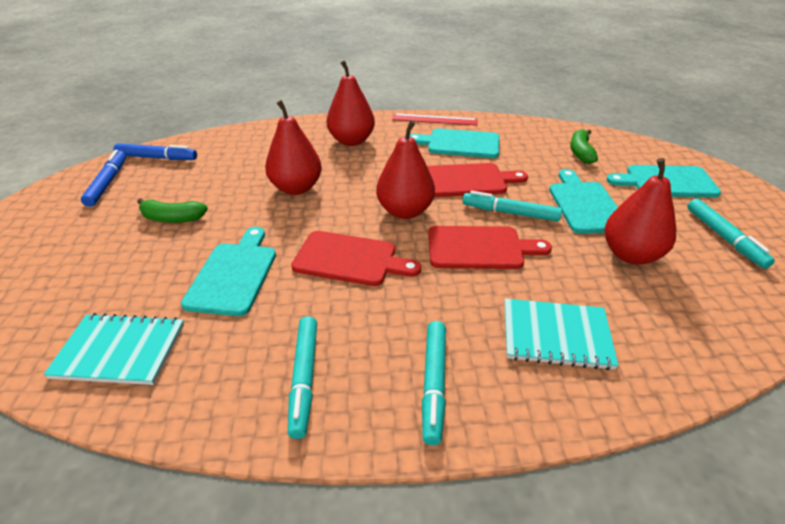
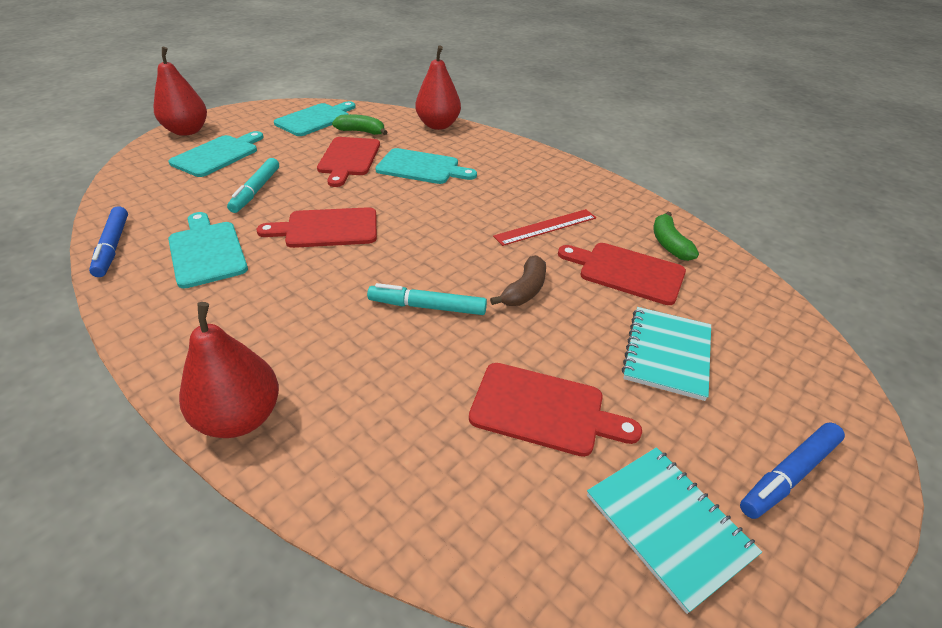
brown banana: 0 -> 1
red cutting board: 3 -> 4
red pear: 4 -> 3
turquoise marker: 4 -> 2

